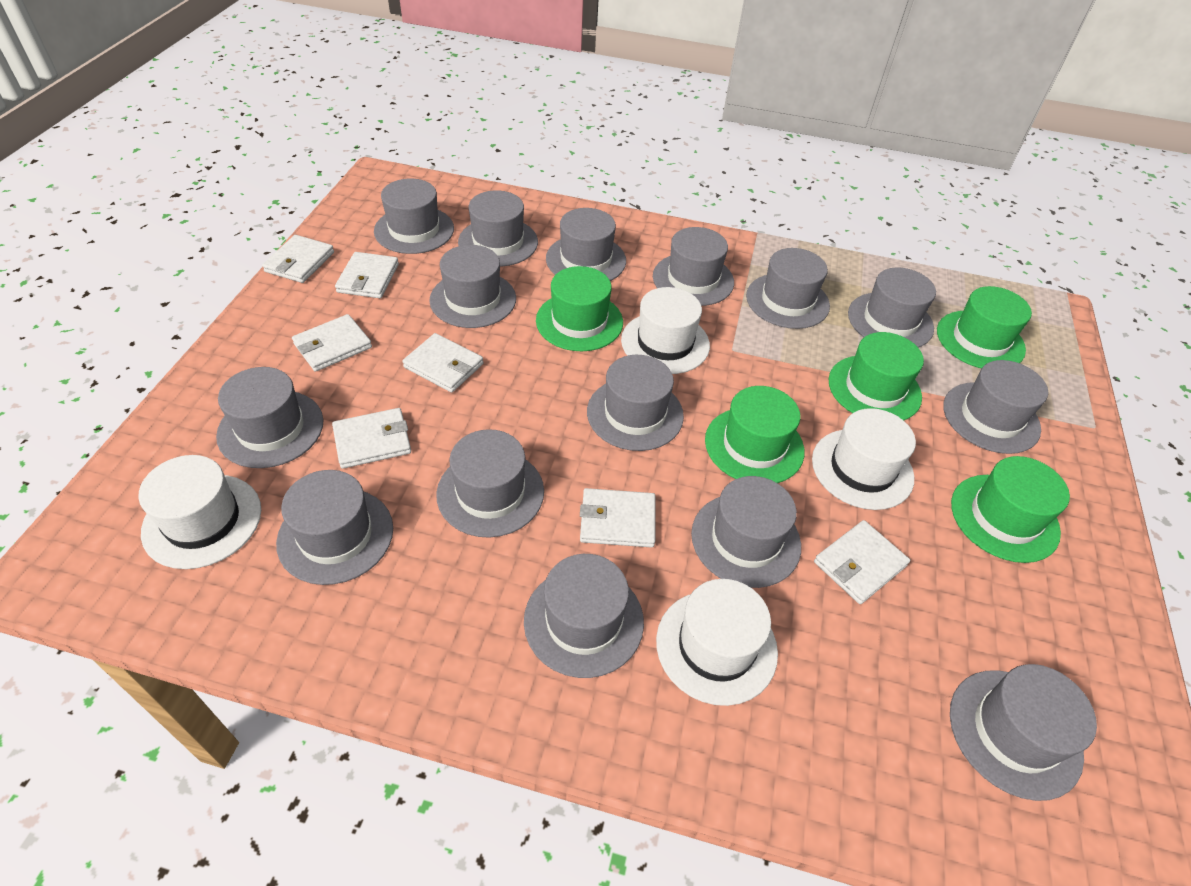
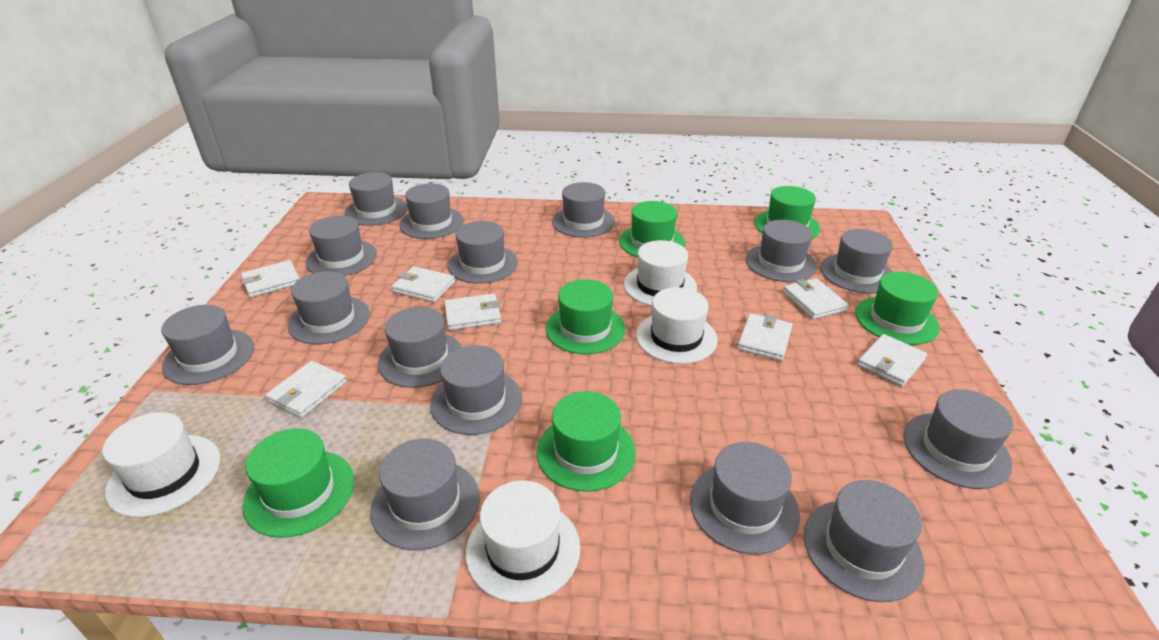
green hat: 5 -> 6

